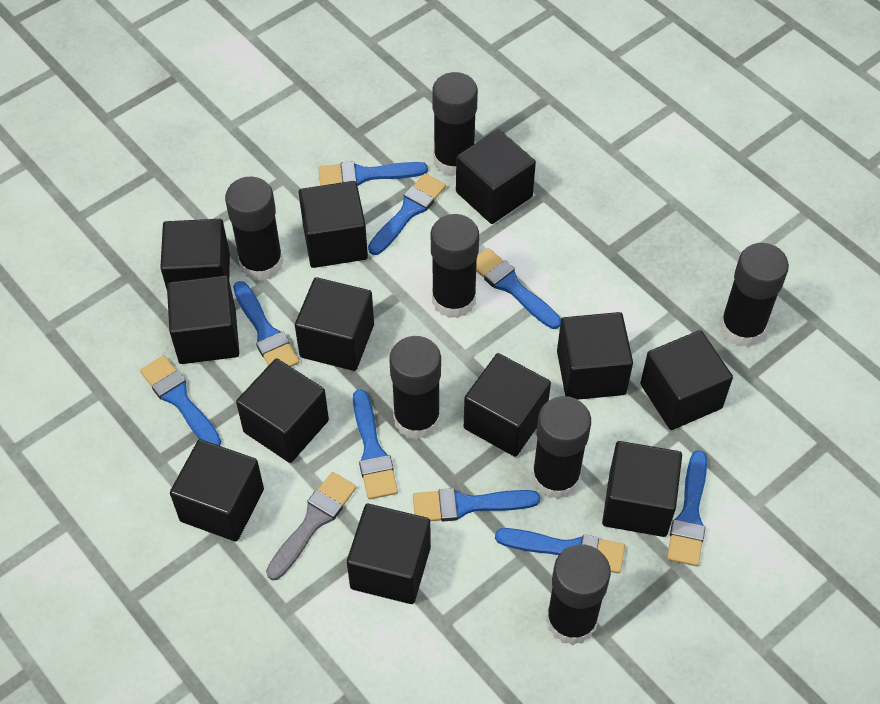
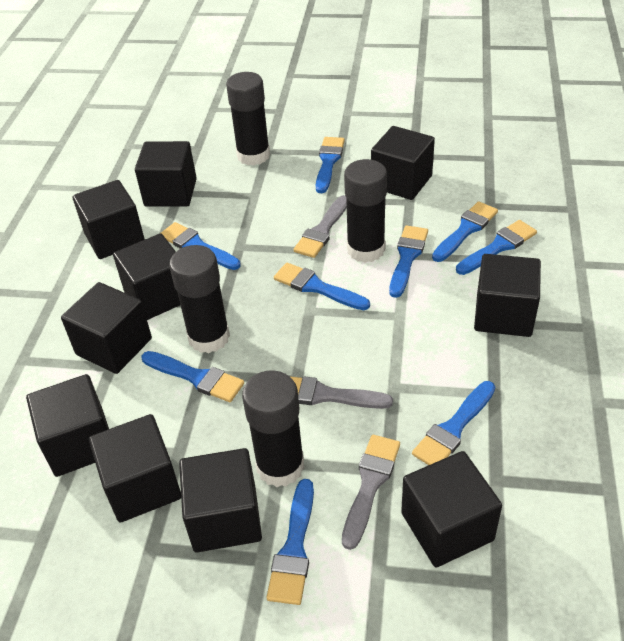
black cube: 12 -> 10
black glue stick: 7 -> 4
grey brush: 1 -> 3

